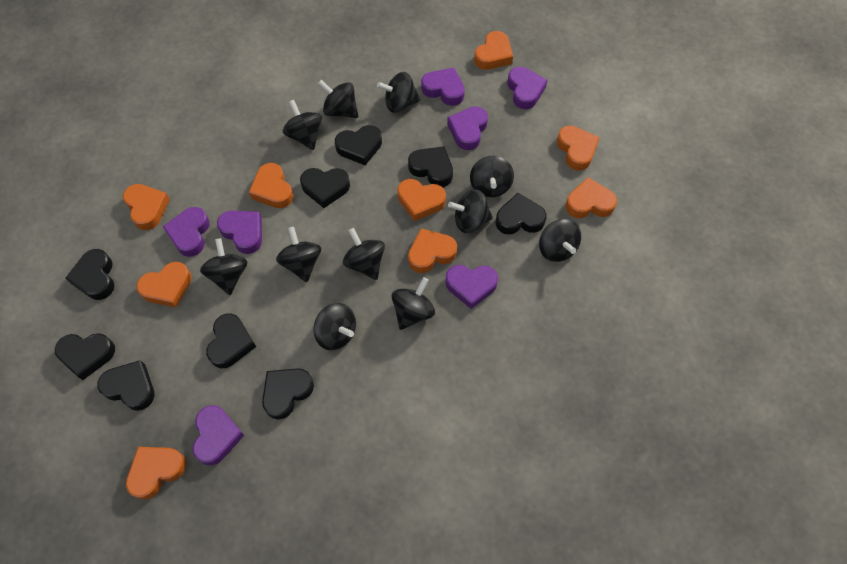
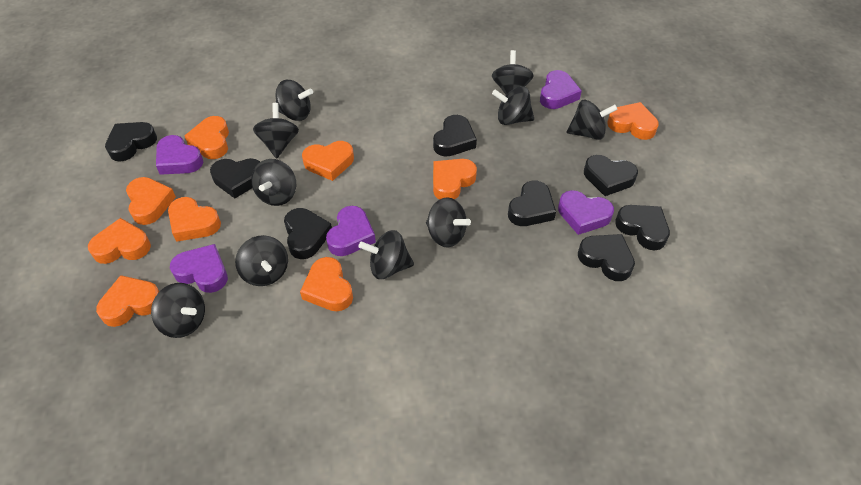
black heart: 9 -> 8
black spinning top: 11 -> 10
purple heart: 7 -> 5

